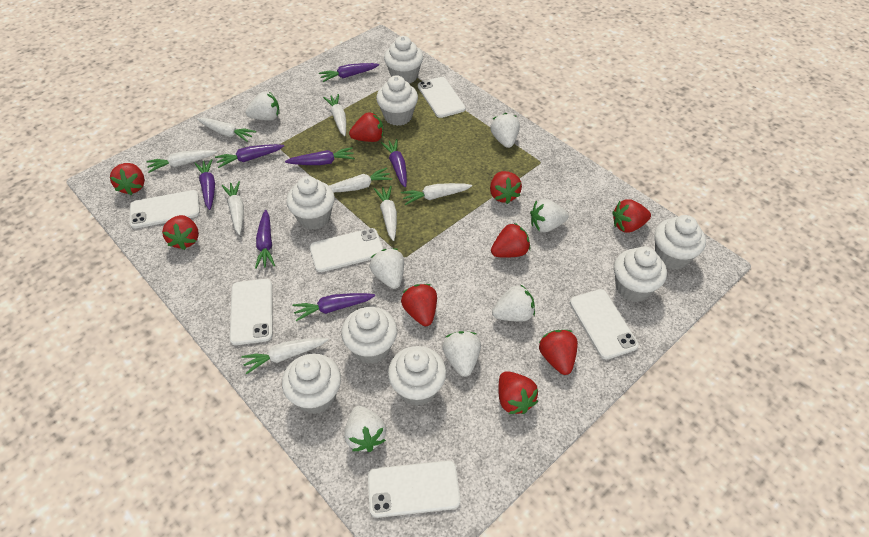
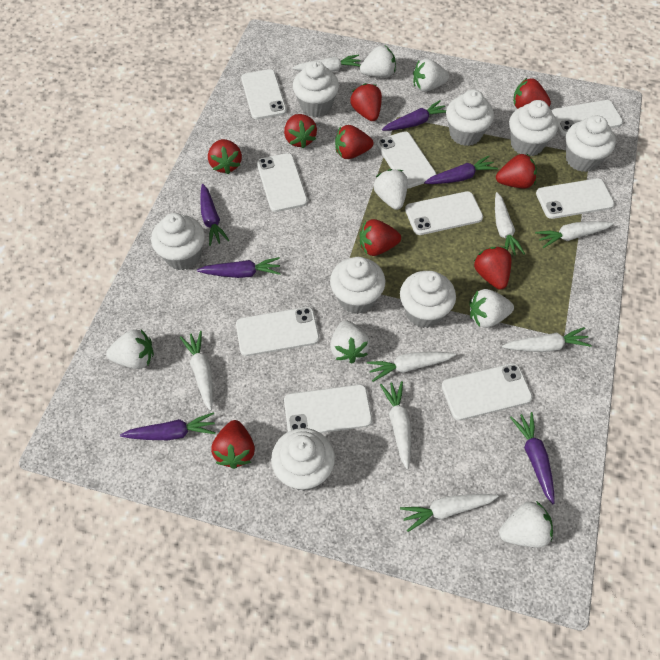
purple carrot: 7 -> 6
white phone: 6 -> 9

